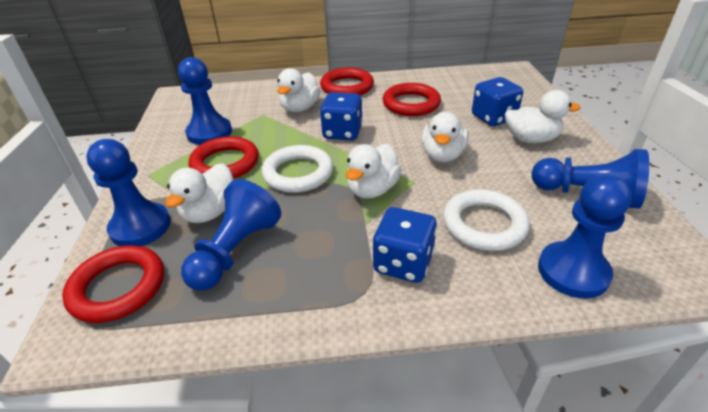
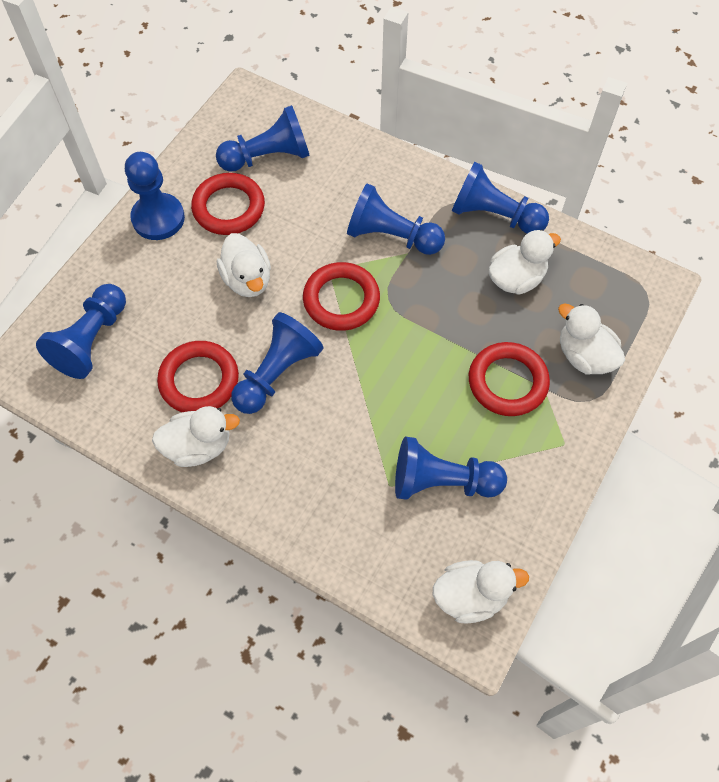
blue dice: 3 -> 0
blue pawn: 5 -> 7
white ring: 2 -> 0

